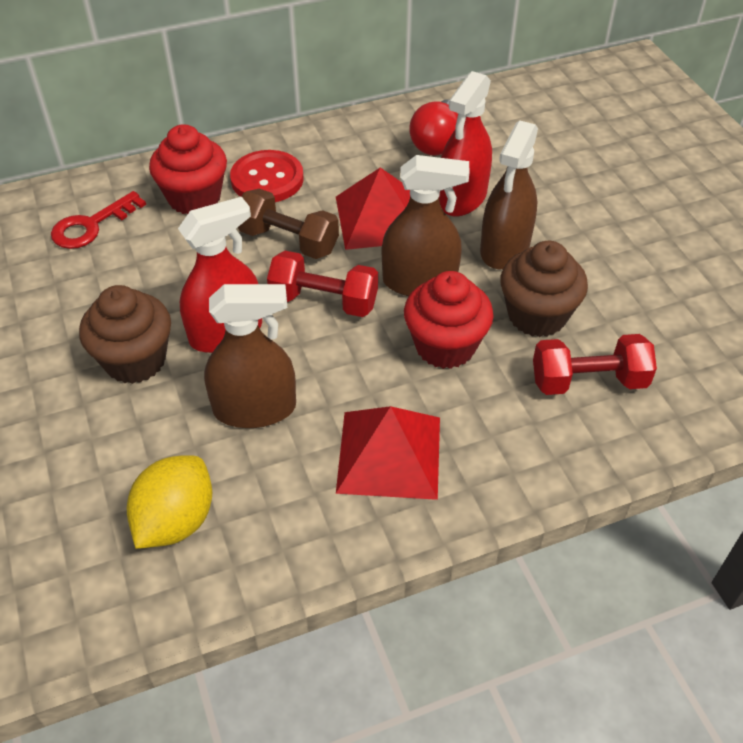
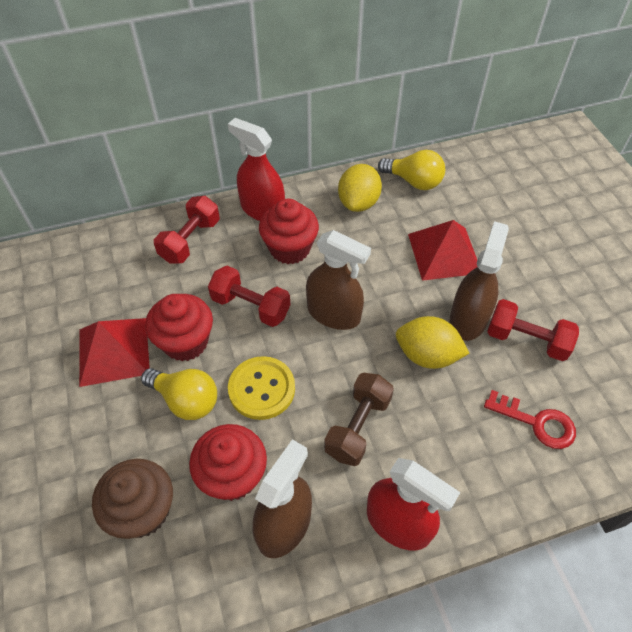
brown cupcake: 2 -> 1
red button: 1 -> 0
red cupcake: 2 -> 3
red dumbbell: 2 -> 3
red light bulb: 1 -> 0
yellow button: 0 -> 1
yellow lemon: 1 -> 2
yellow light bulb: 0 -> 2

